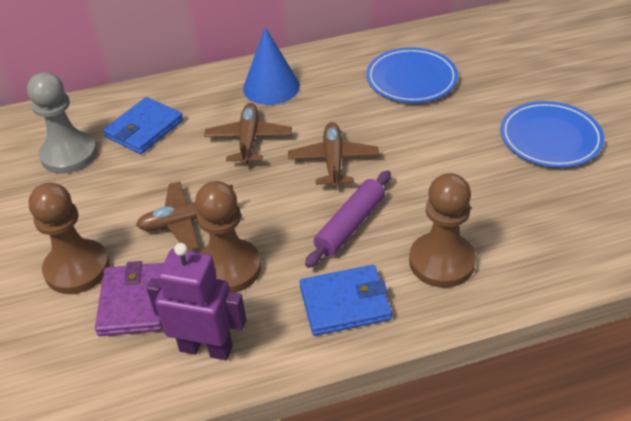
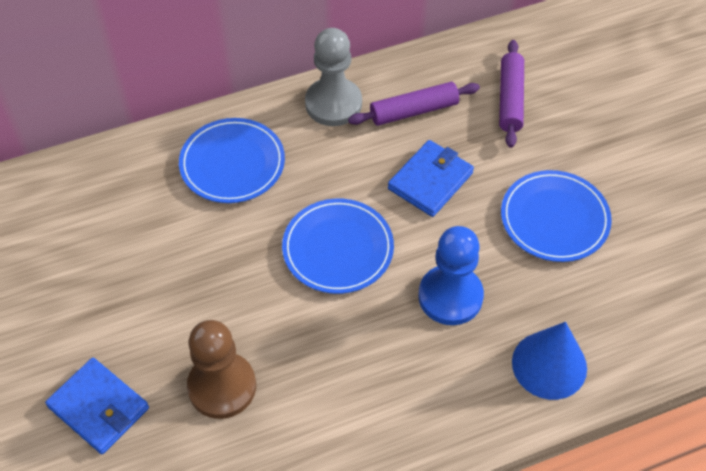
blue pawn: 0 -> 1
blue plate: 2 -> 3
brown pawn: 3 -> 1
brown plane: 3 -> 0
purple robot: 1 -> 0
purple rolling pin: 1 -> 2
purple wallet: 1 -> 0

